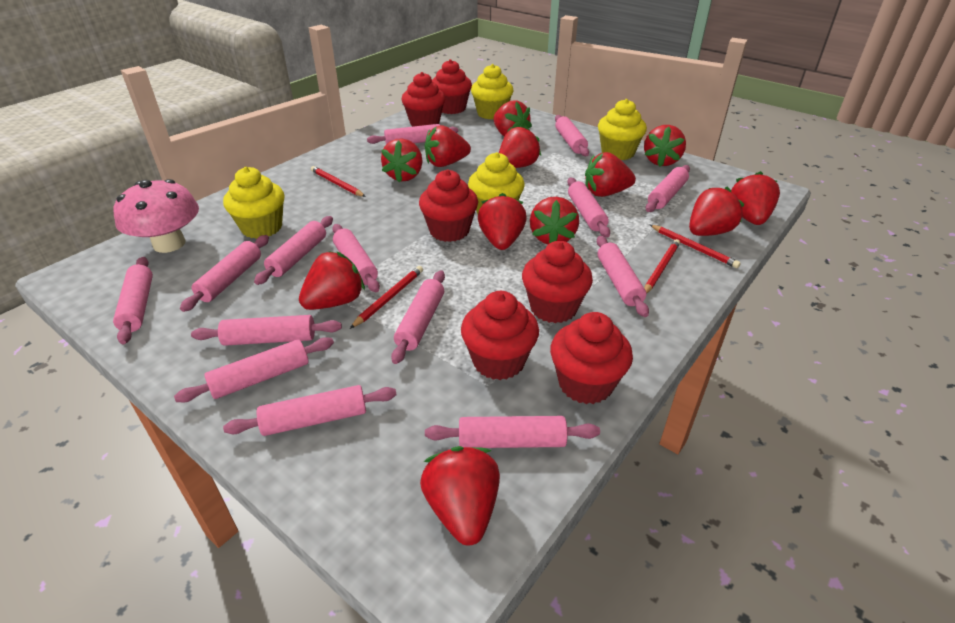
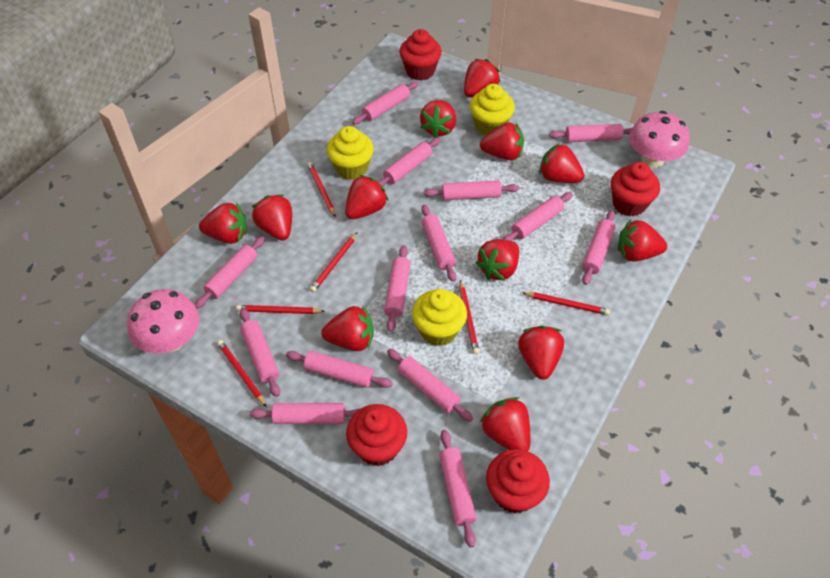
pink mushroom: 1 -> 2
red cupcake: 6 -> 4
red pencil: 4 -> 6
yellow cupcake: 4 -> 3

